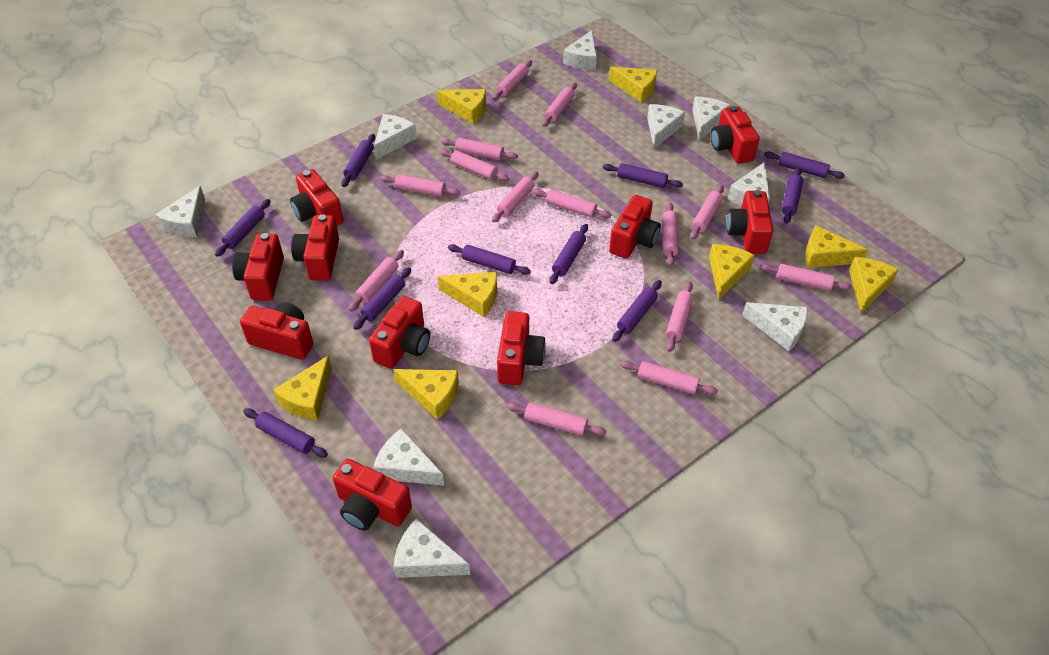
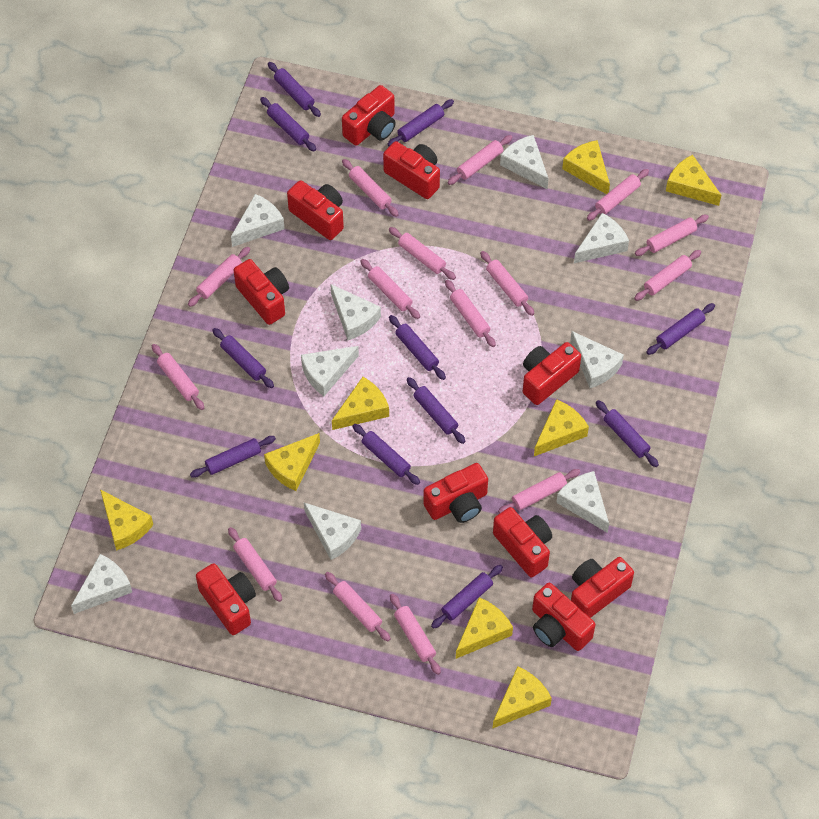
pink rolling pin: 14 -> 15
purple rolling pin: 10 -> 11

